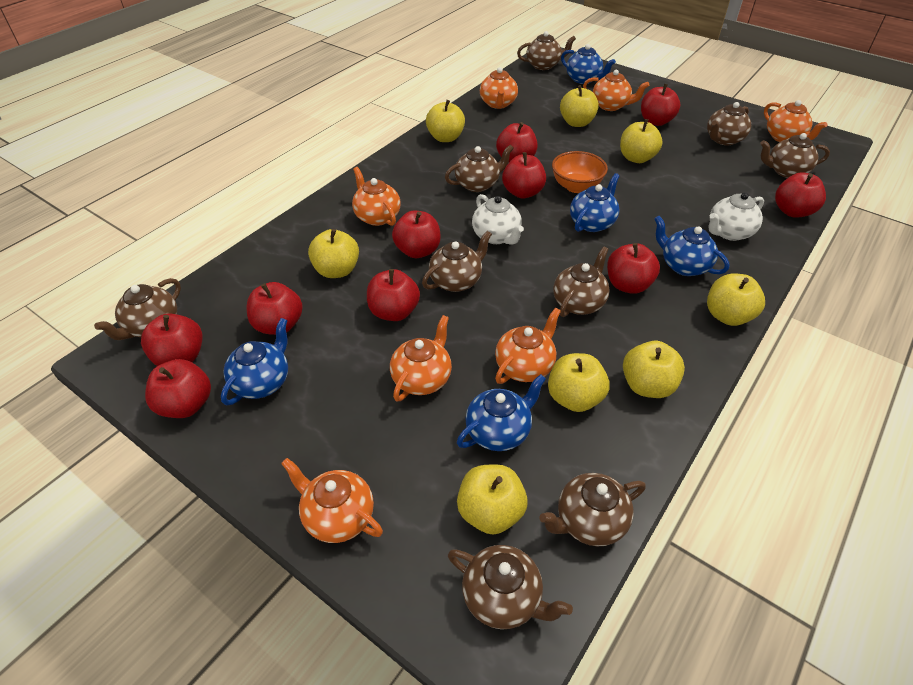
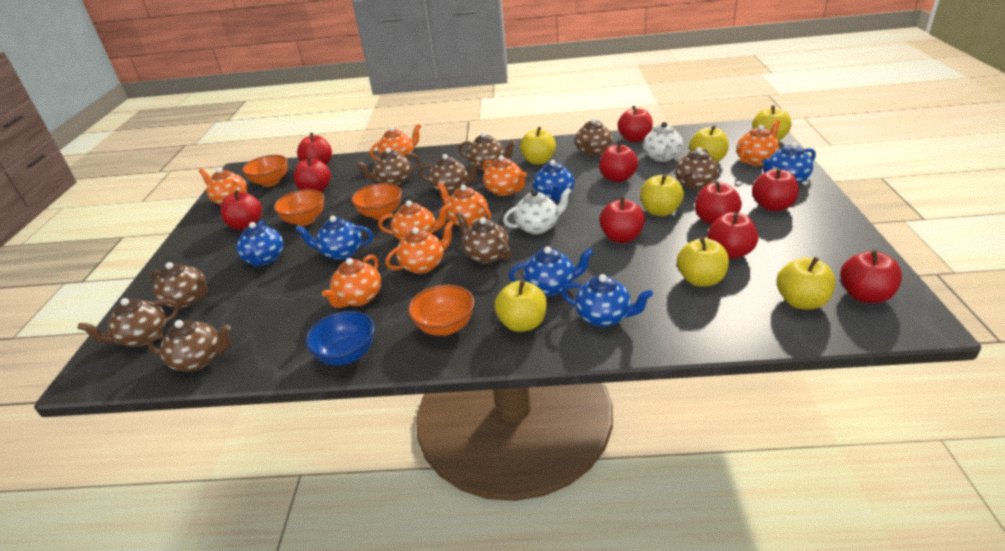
blue bowl: 0 -> 1
blue teapot: 5 -> 6
orange bowl: 1 -> 4
orange teapot: 7 -> 8
yellow apple: 8 -> 7

